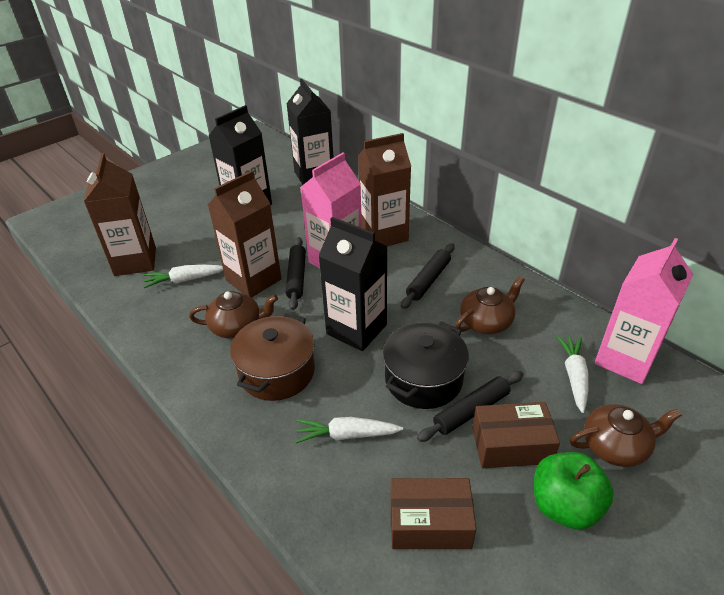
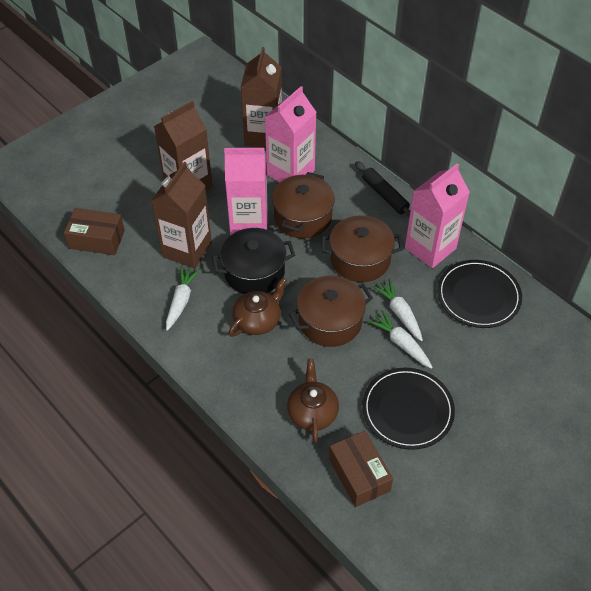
black carton: 3 -> 0
black plate: 0 -> 2
black rolling pin: 3 -> 1
brown pot: 1 -> 3
brown teapot: 3 -> 2
green apple: 1 -> 0
pink carton: 2 -> 3

